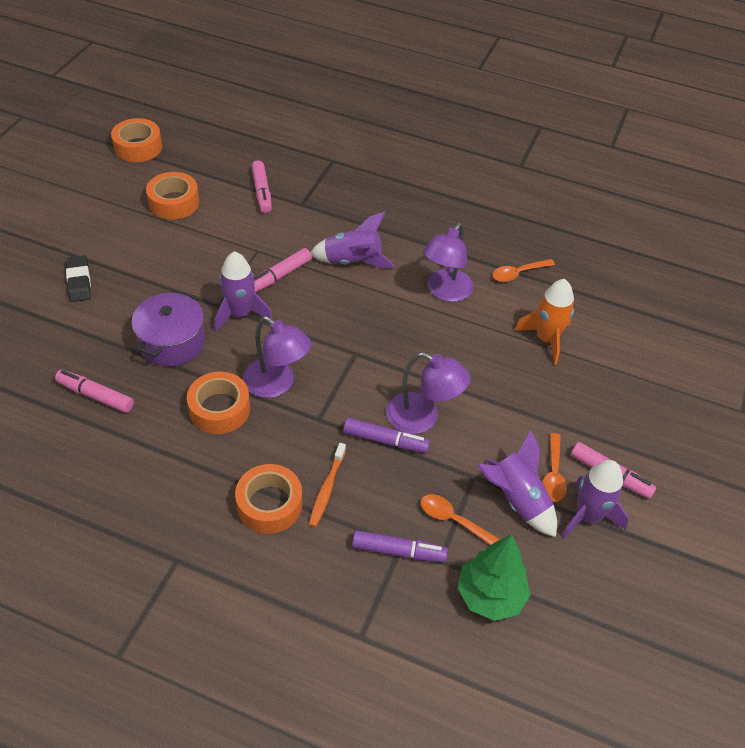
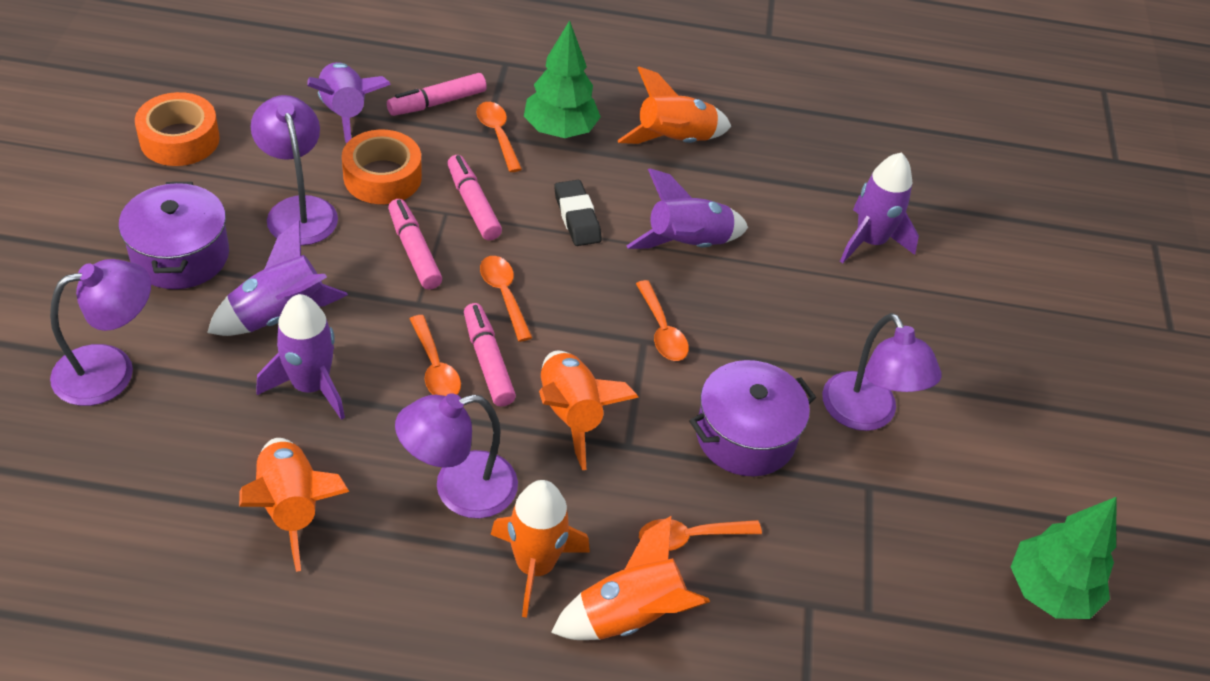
green tree: 1 -> 2
orange rocket: 1 -> 5
orange spoon: 3 -> 5
orange tape: 4 -> 2
orange toothbrush: 1 -> 0
purple lamp: 3 -> 4
purple marker: 2 -> 0
purple pot: 1 -> 2
purple rocket: 4 -> 5

